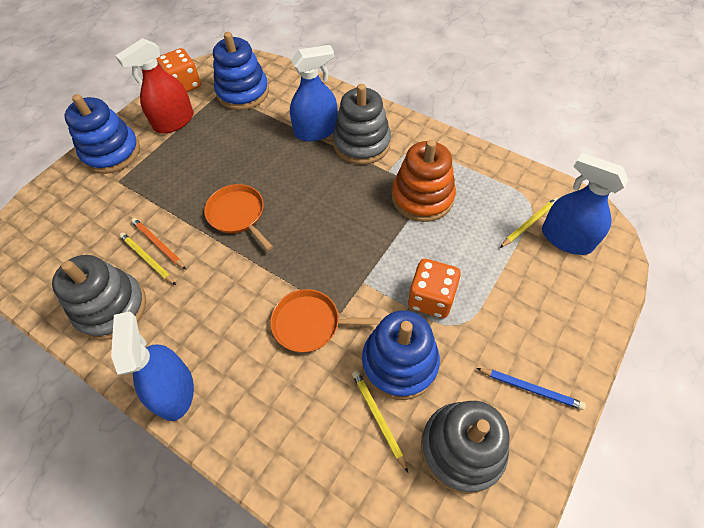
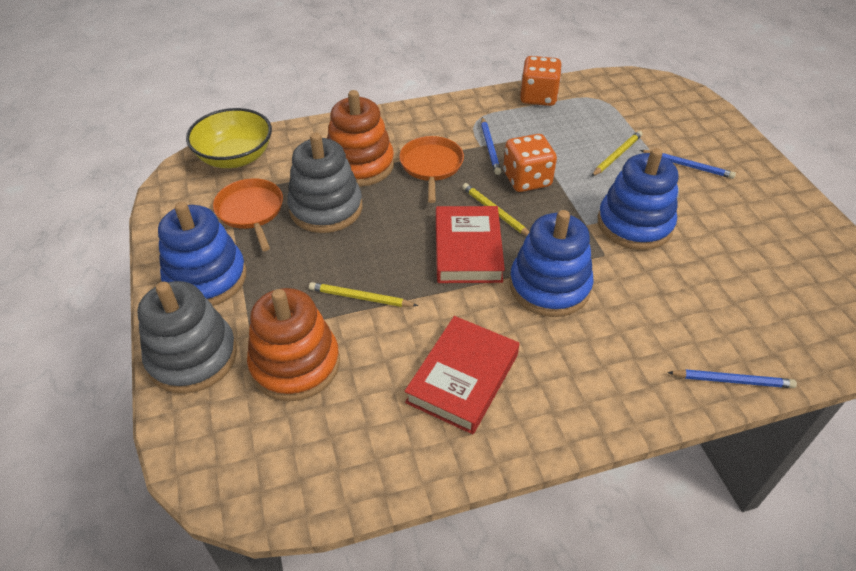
blue pencil: 1 -> 3
blue spray bottle: 3 -> 0
grey stacking toy: 3 -> 2
orange pencil: 1 -> 0
orange stacking toy: 1 -> 2
red book: 0 -> 2
red spray bottle: 1 -> 0
yellow bowl: 0 -> 1

